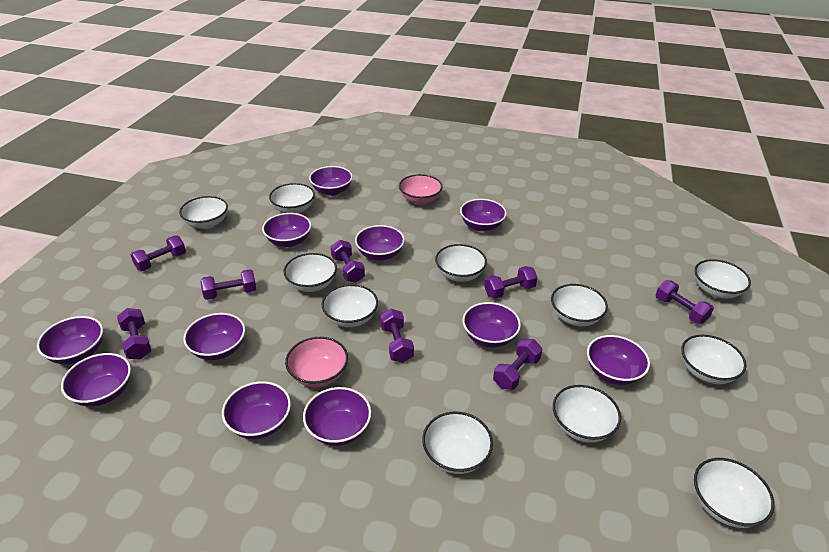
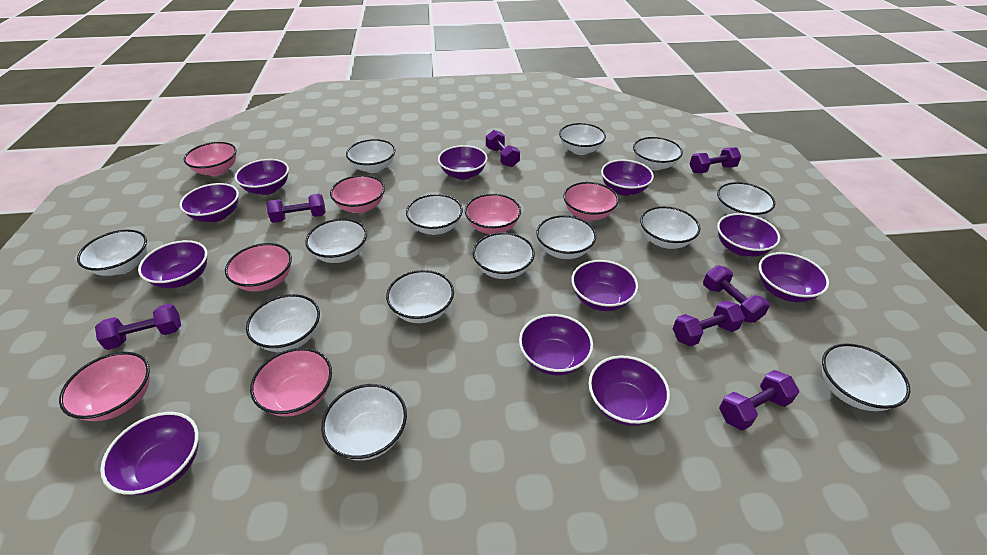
pink bowl: 2 -> 7
purple dumbbell: 8 -> 7
white bowl: 11 -> 14

